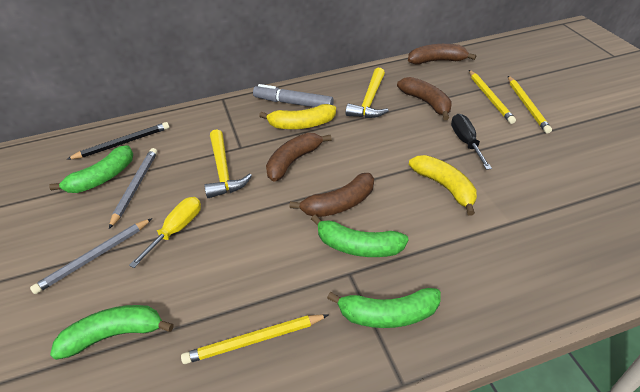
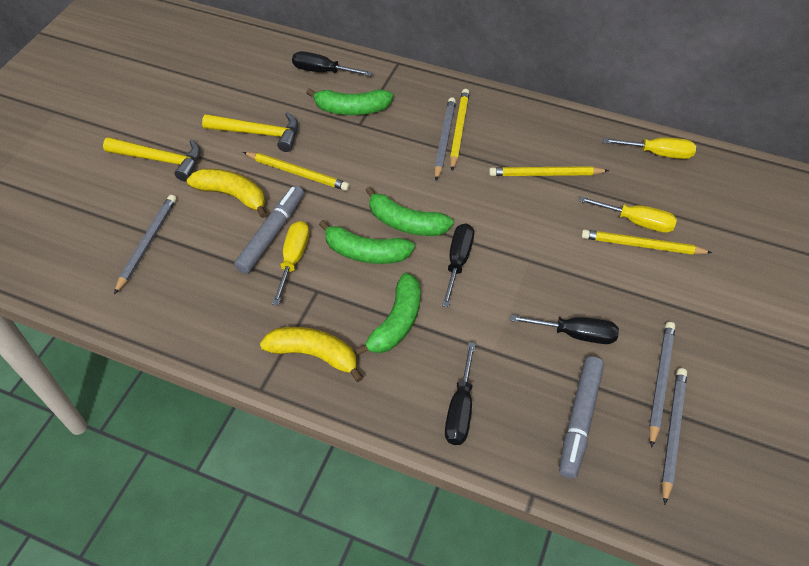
black pencil: 1 -> 0
black screwdriver: 1 -> 4
brown banana: 4 -> 0
grey marker: 1 -> 2
grey pencil: 2 -> 4
yellow pencil: 3 -> 4
yellow screwdriver: 1 -> 3

